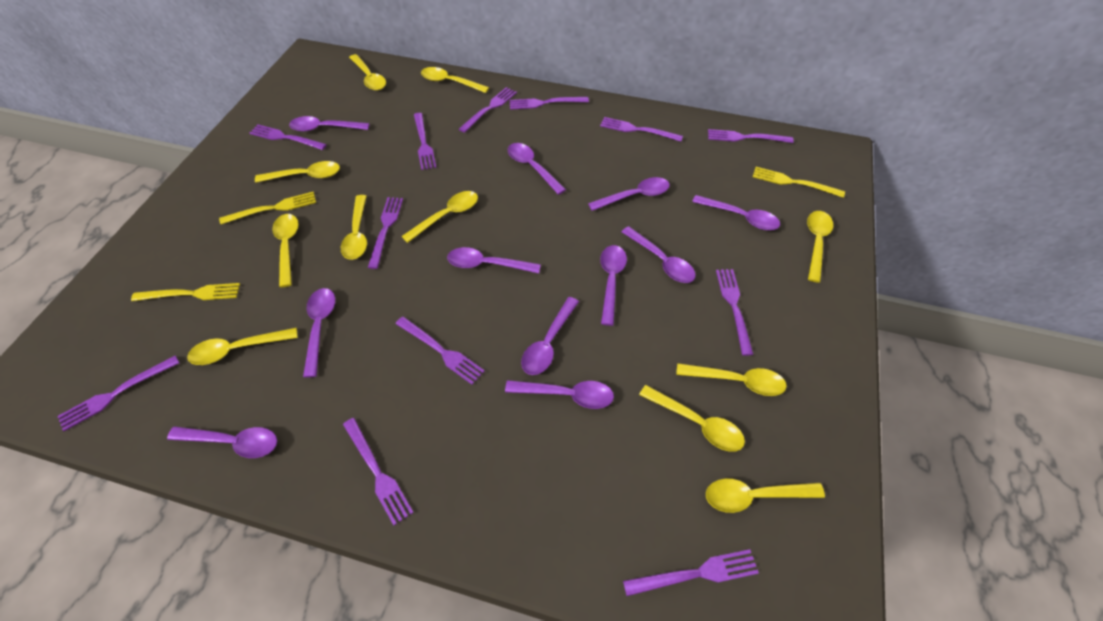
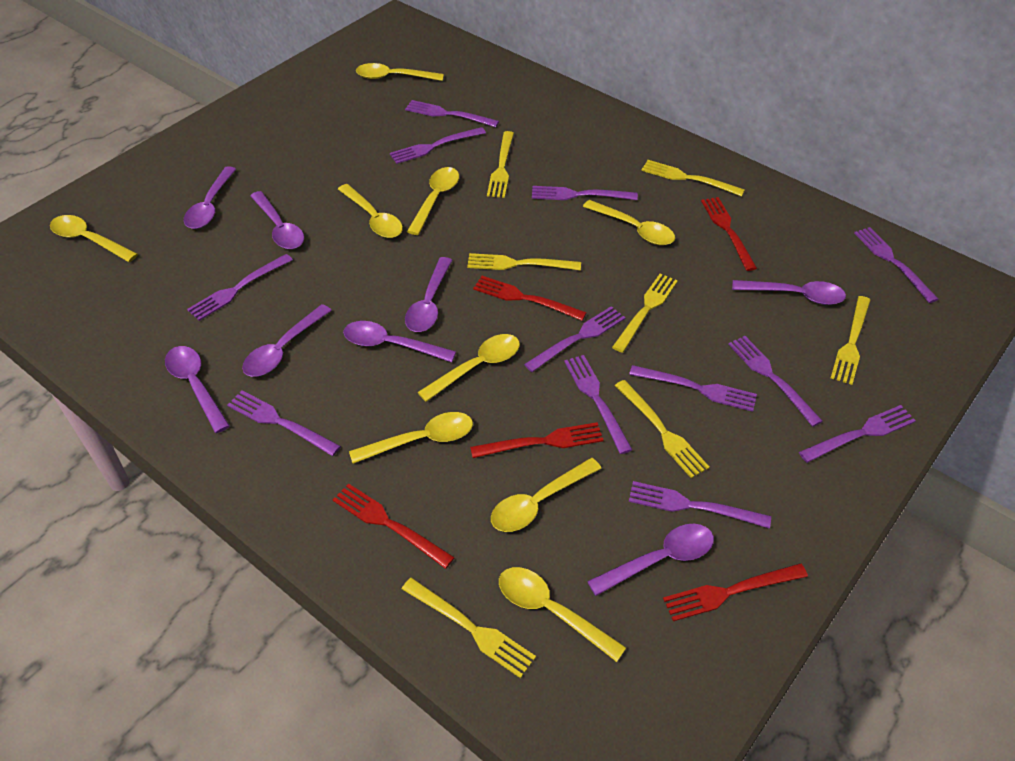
purple spoon: 11 -> 8
red fork: 0 -> 5
yellow fork: 3 -> 7
yellow spoon: 11 -> 9

